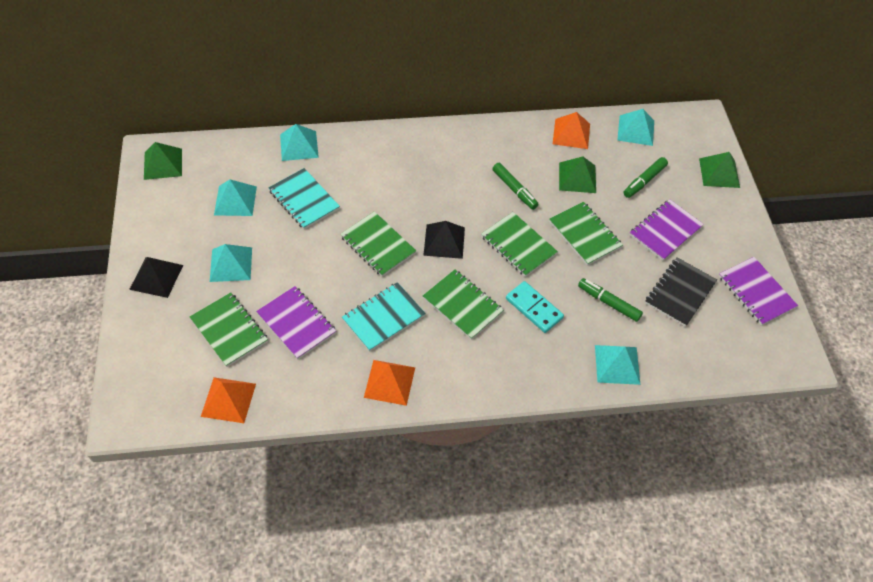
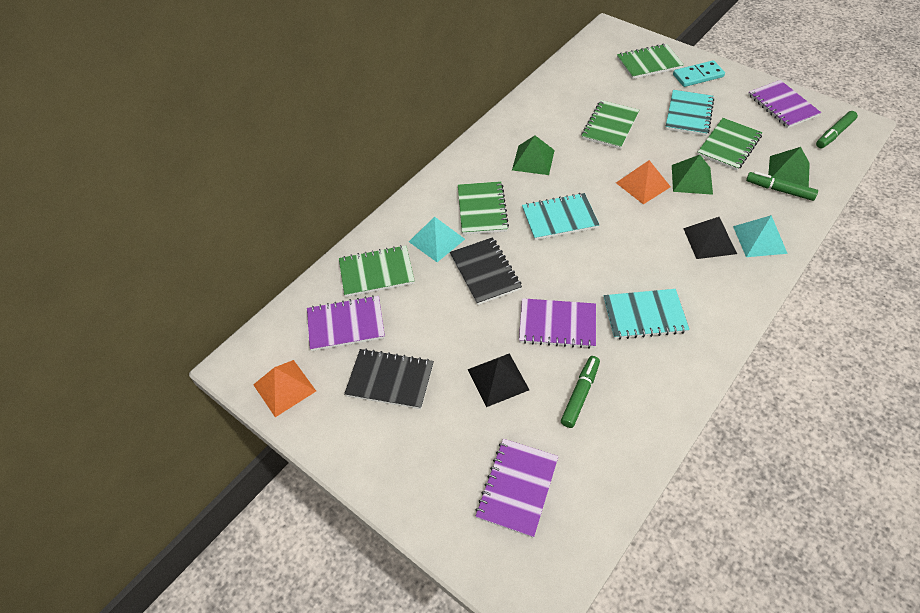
black notebook: 1 -> 2
orange pyramid: 3 -> 2
purple notebook: 3 -> 4
turquoise notebook: 2 -> 3
turquoise pyramid: 5 -> 2

